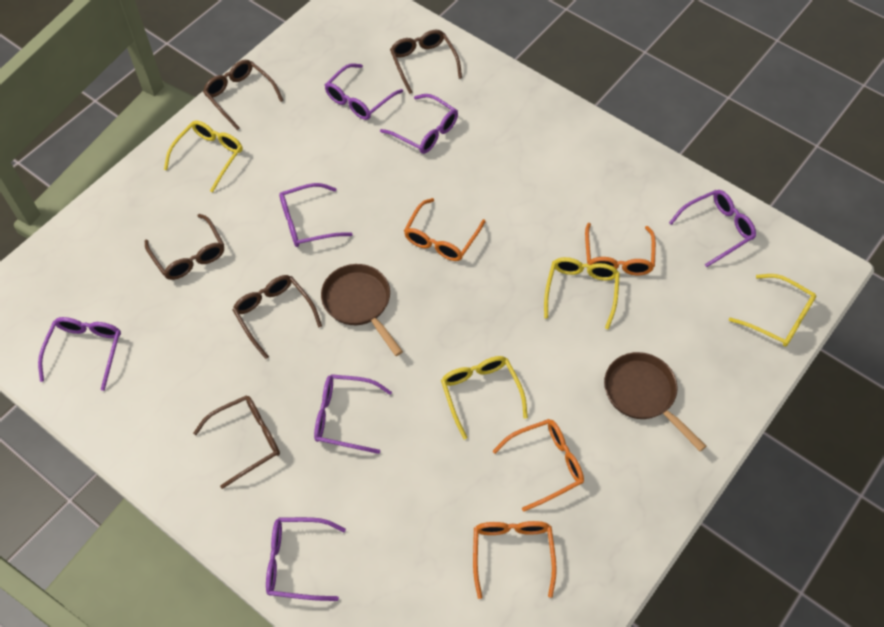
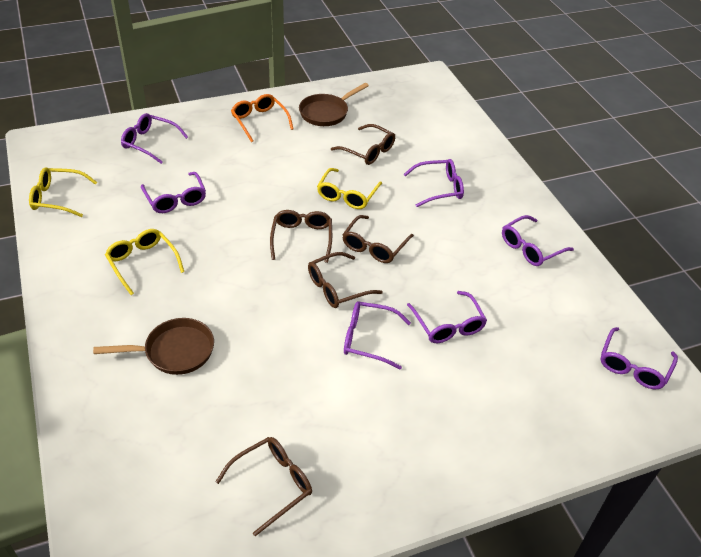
orange glasses: 4 -> 1
yellow glasses: 4 -> 3

